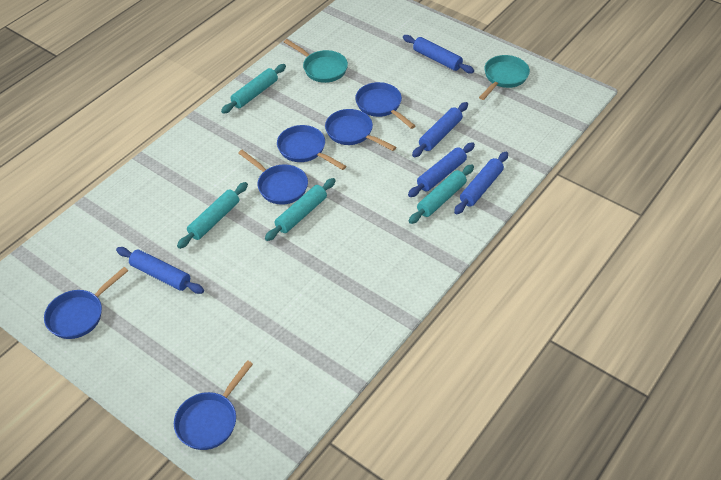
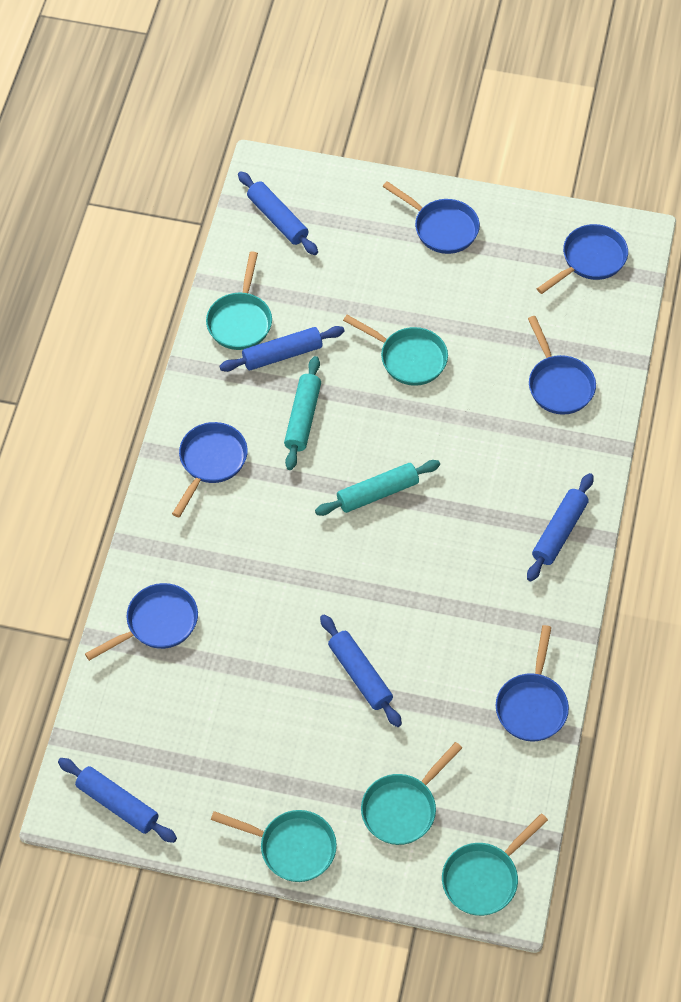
turquoise pan: 2 -> 5
turquoise rolling pin: 4 -> 2

